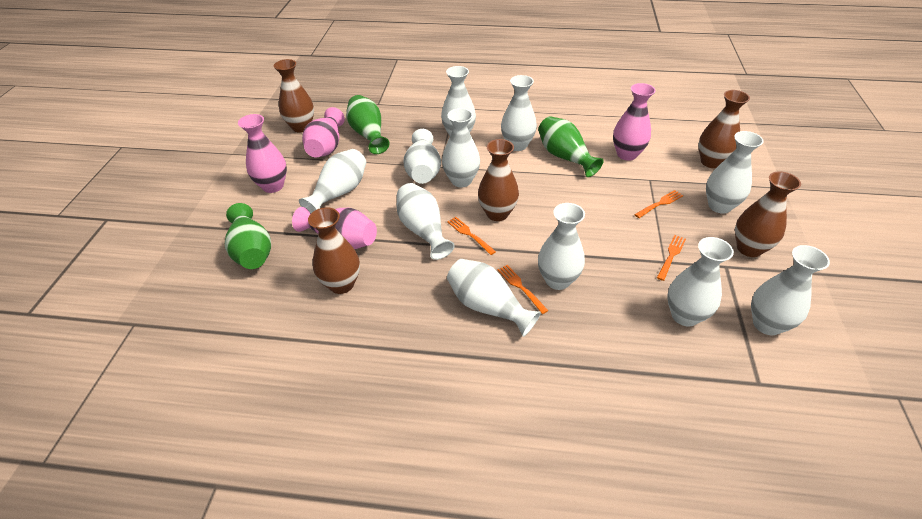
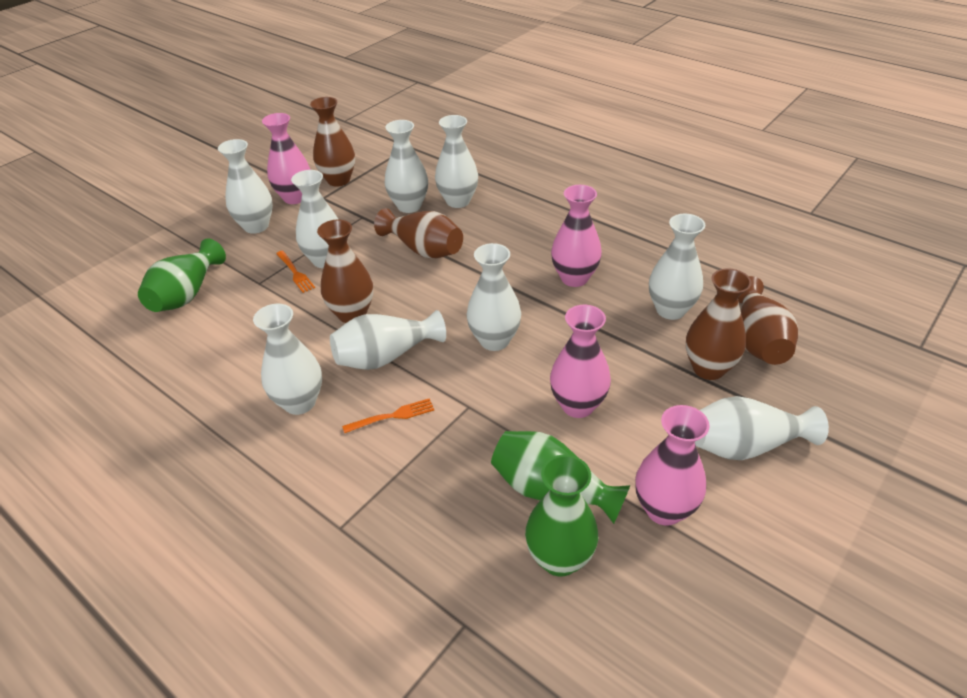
orange fork: 4 -> 2
white vase: 11 -> 9

